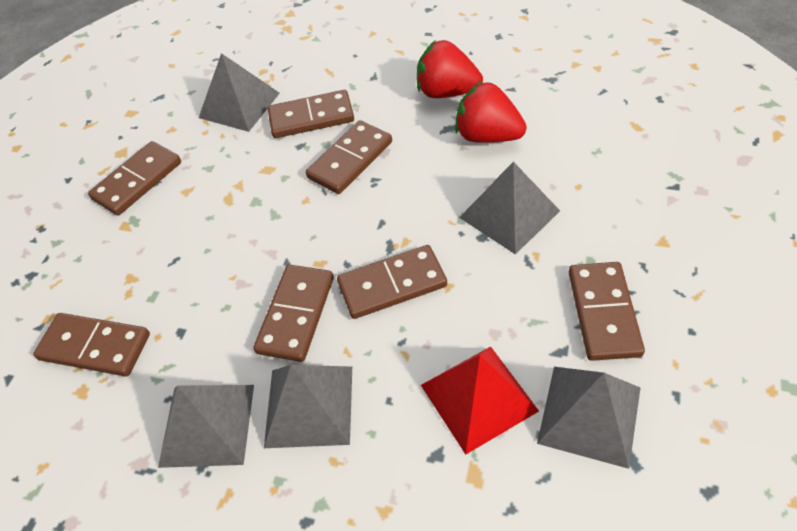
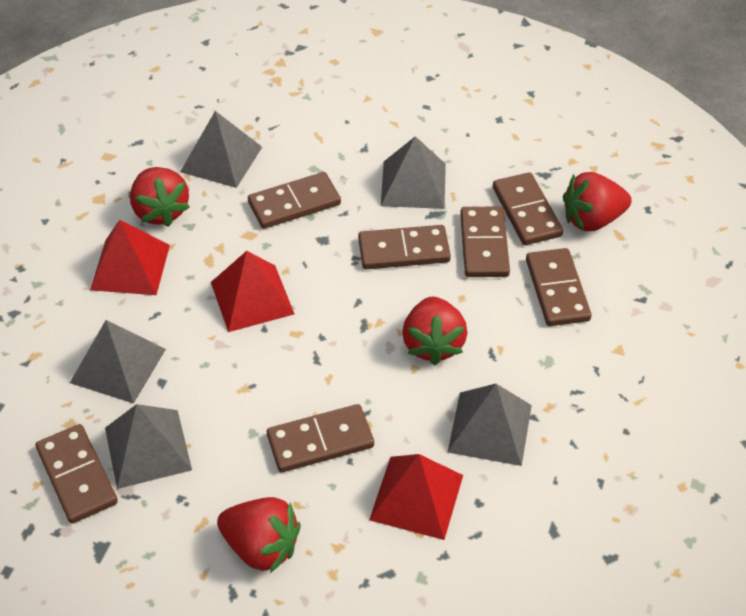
red pyramid: 1 -> 3
red strawberry: 2 -> 4

